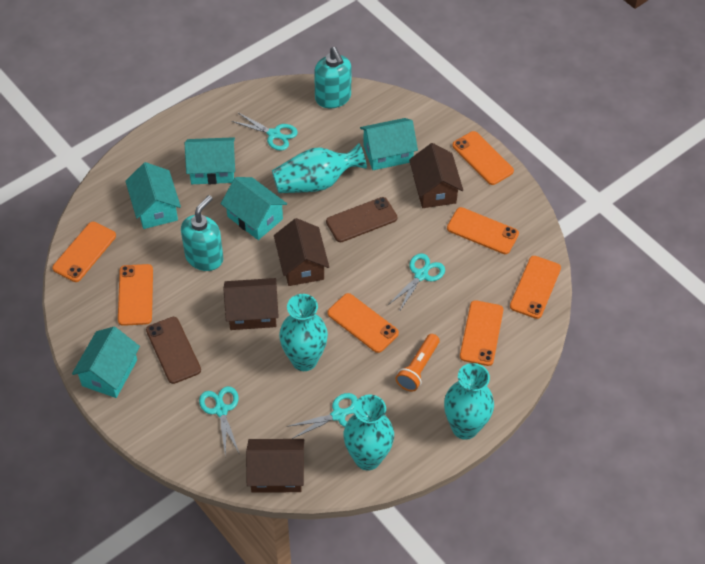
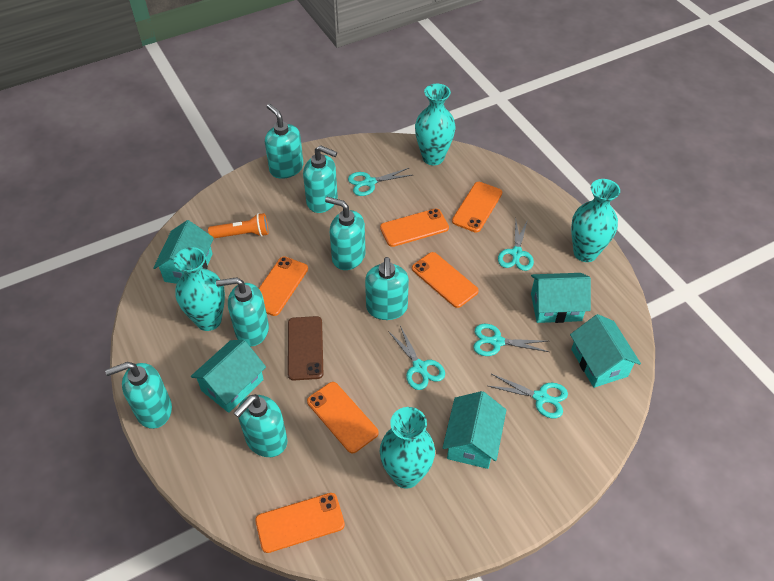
brown house: 4 -> 0
brown phone: 2 -> 1
orange phone: 7 -> 6
turquoise scissors: 4 -> 5
turquoise soap dispenser: 2 -> 7

